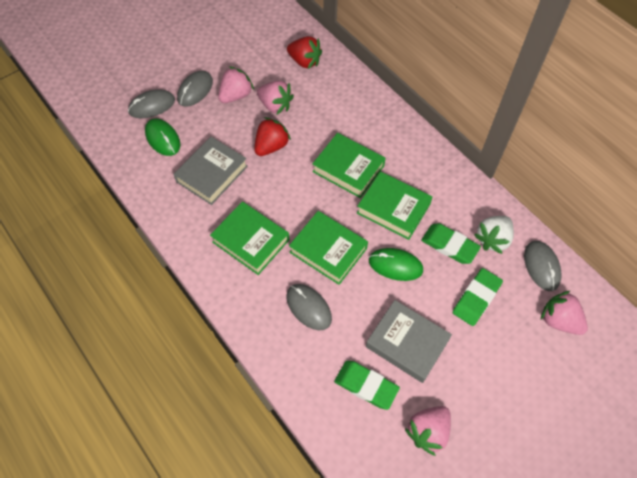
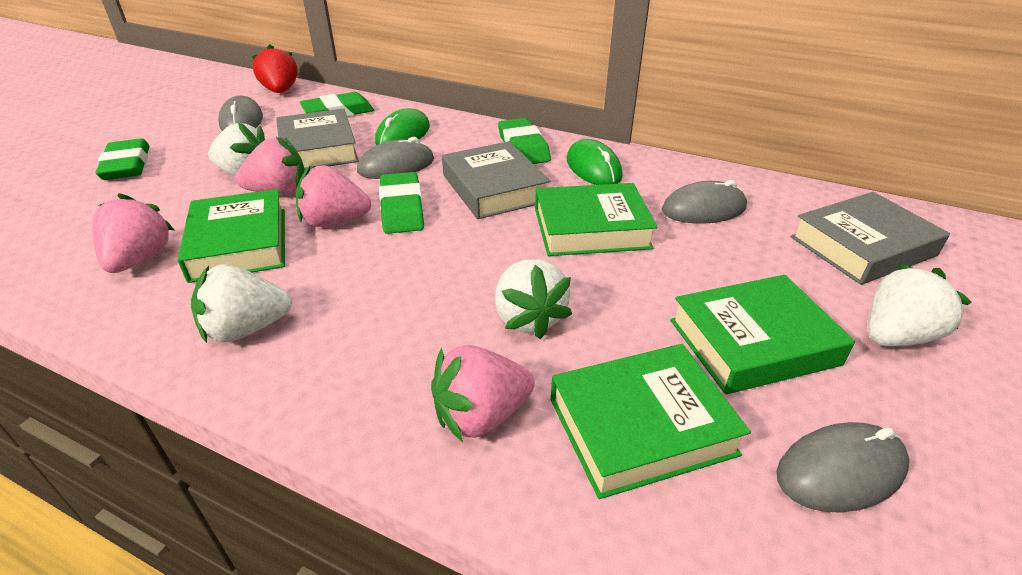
green eraser: 3 -> 4
grey book: 2 -> 3
red strawberry: 2 -> 1
white strawberry: 1 -> 4

